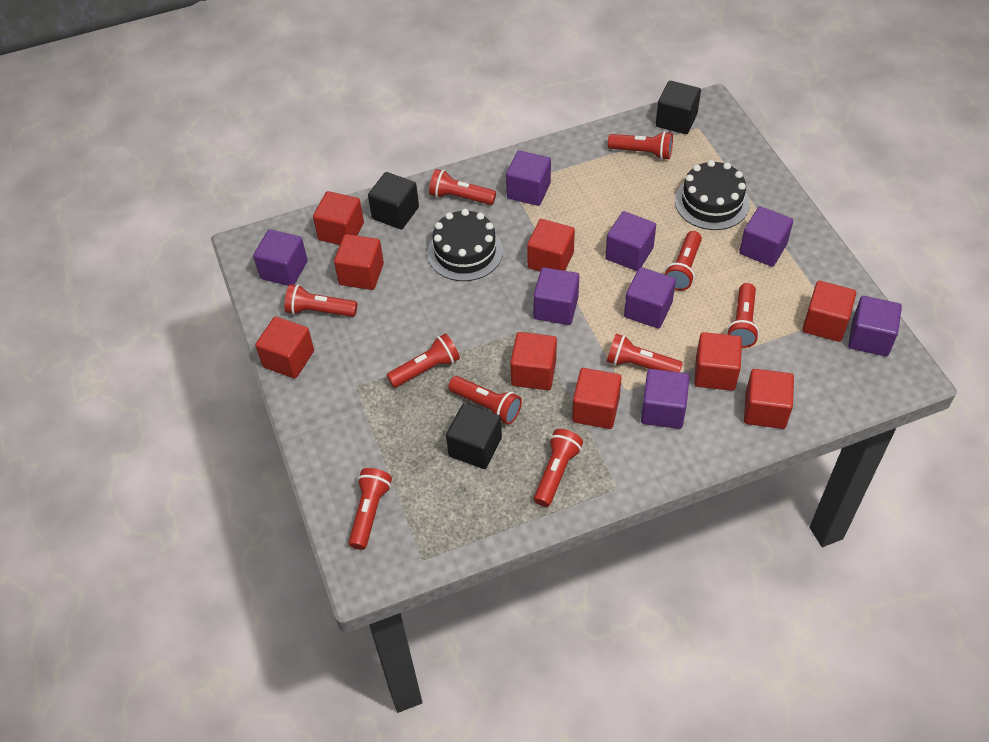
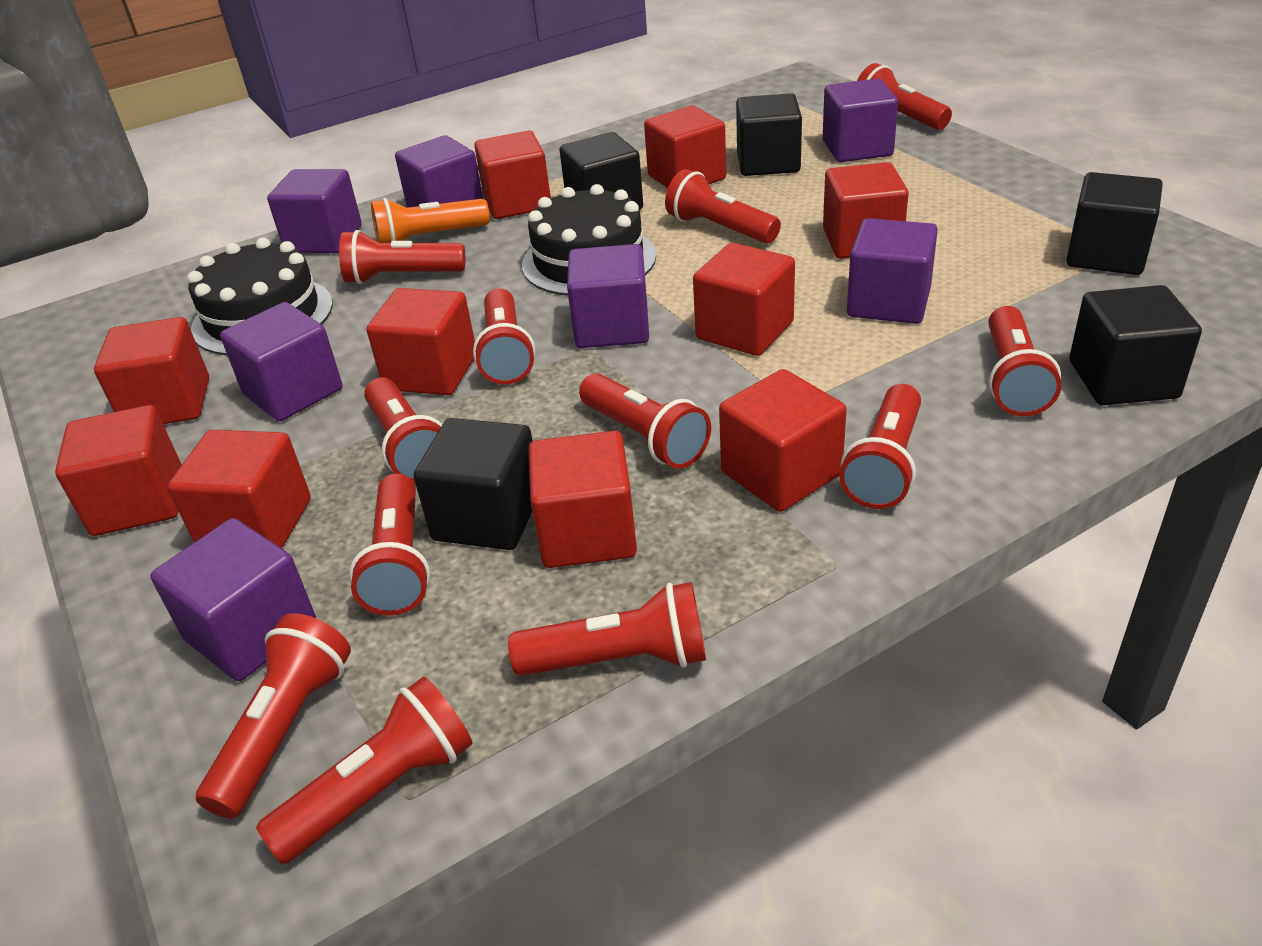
black cube: 3 -> 5
orange flashlight: 0 -> 1
purple cube: 8 -> 7
red cube: 9 -> 10
red flashlight: 10 -> 12

